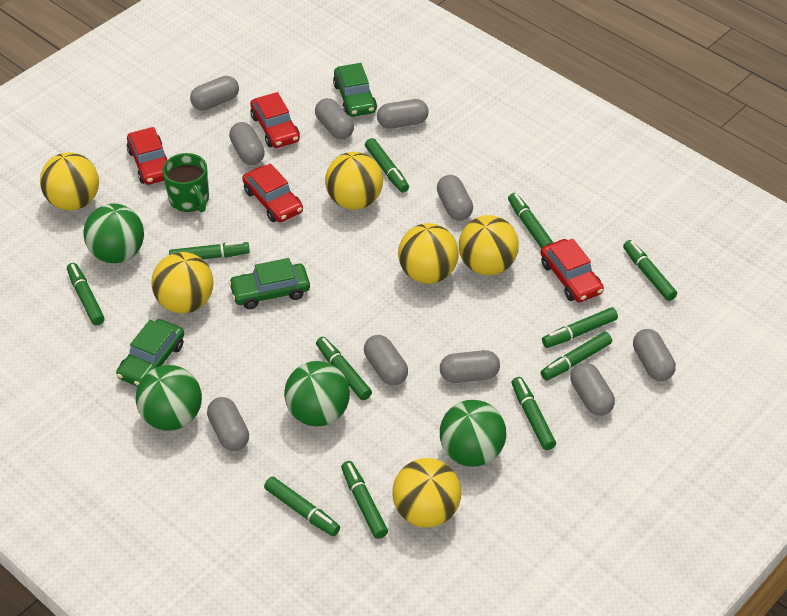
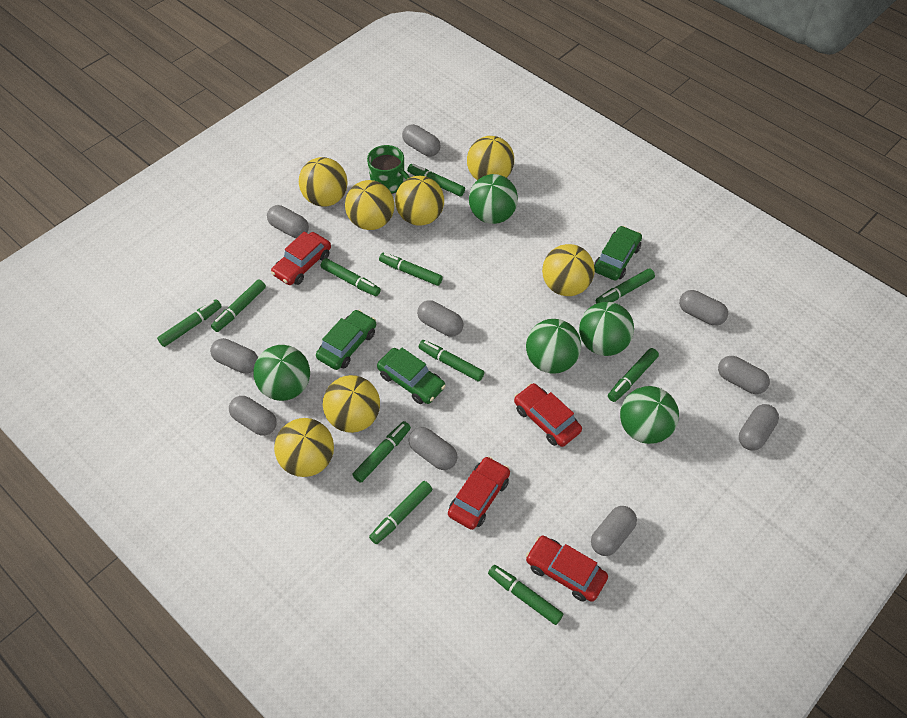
green ball: 4 -> 5
yellow ball: 6 -> 7

